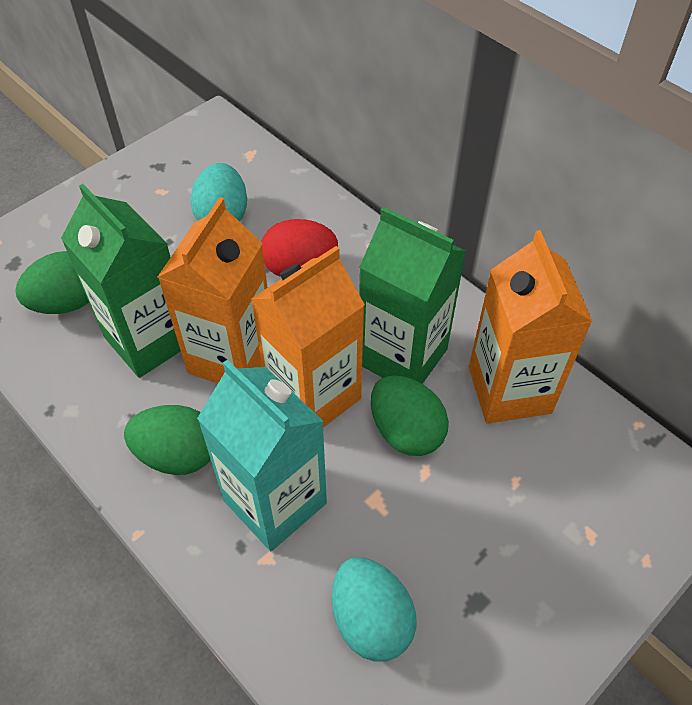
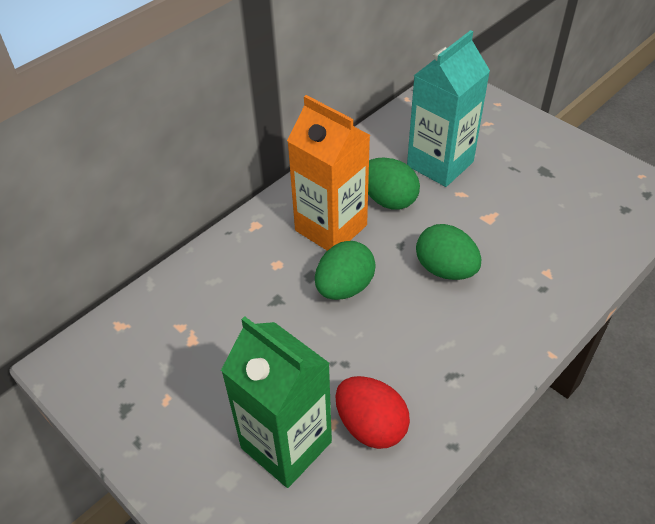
green carton: 2 -> 1
orange carton: 3 -> 1
turquoise egg: 2 -> 0

